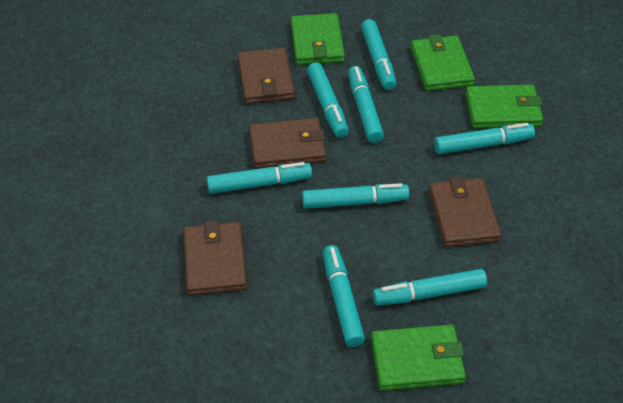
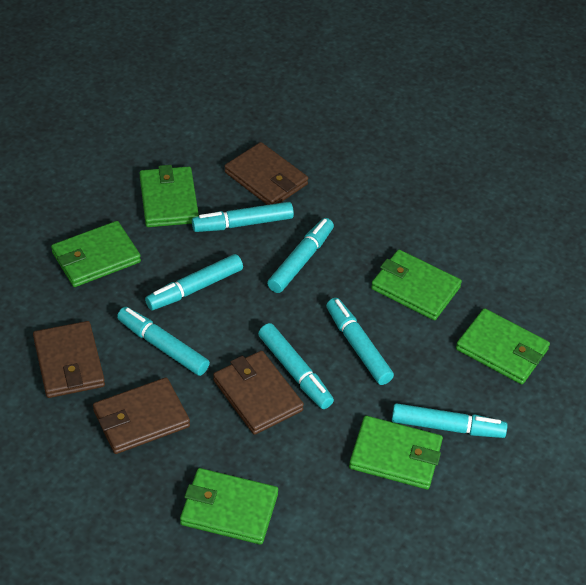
green wallet: 4 -> 6
turquoise marker: 8 -> 7

